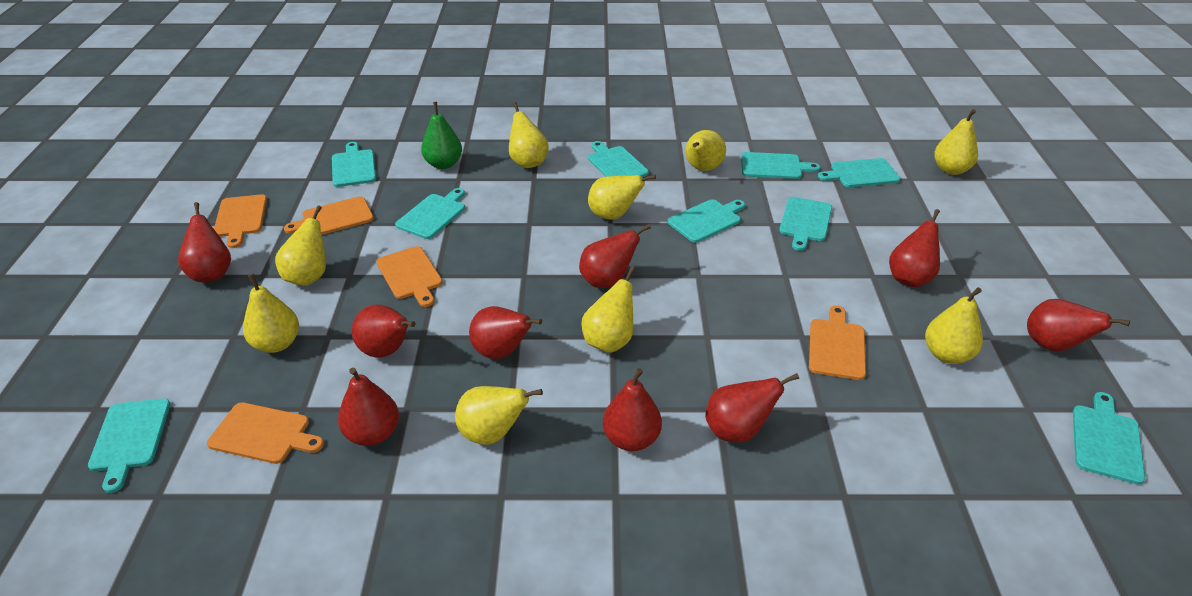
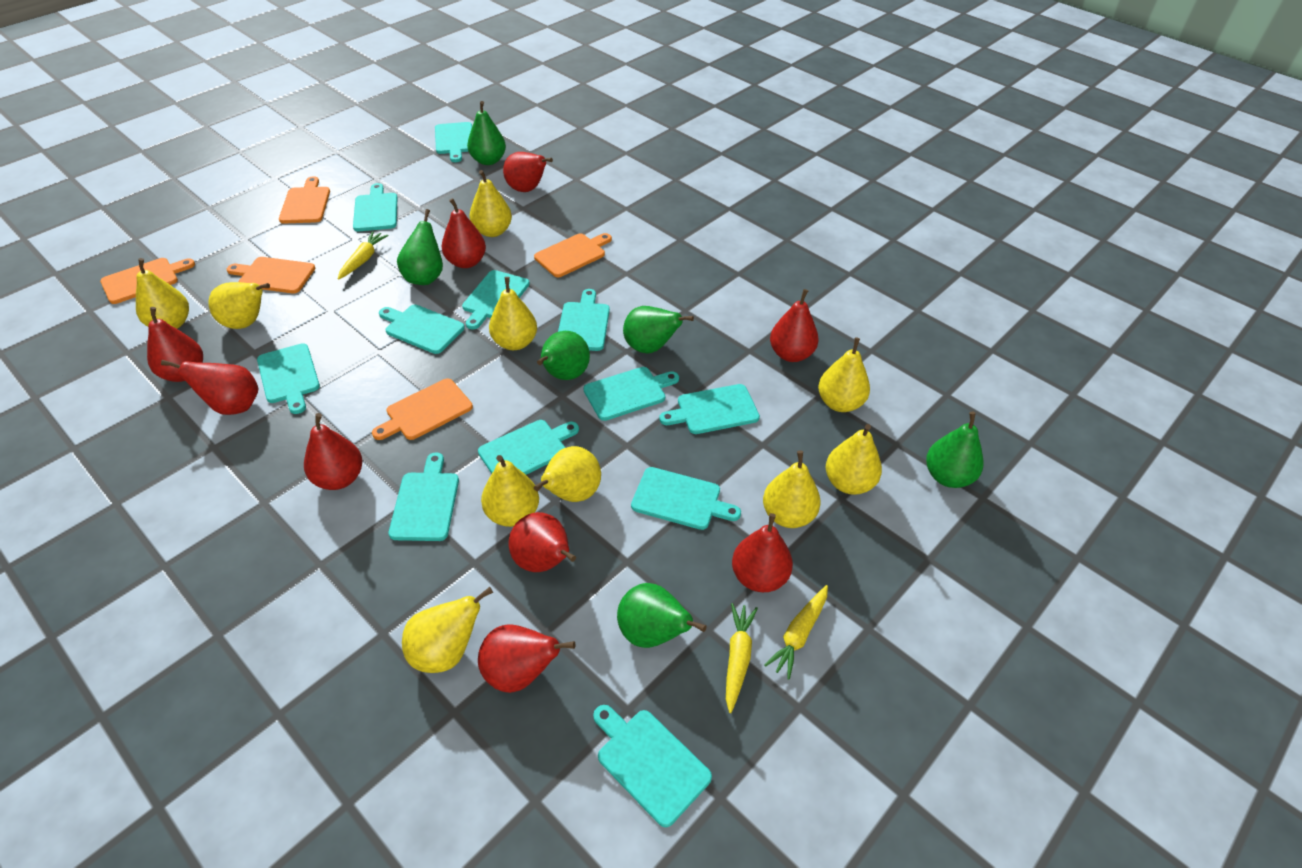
green pear: 1 -> 6
turquoise cutting board: 9 -> 12
yellow carrot: 0 -> 3
yellow pear: 9 -> 10

